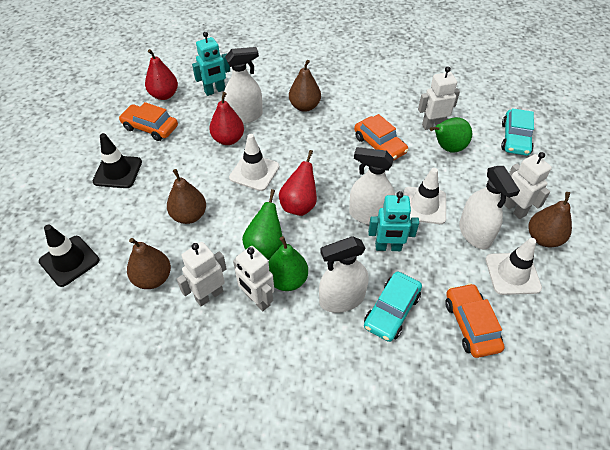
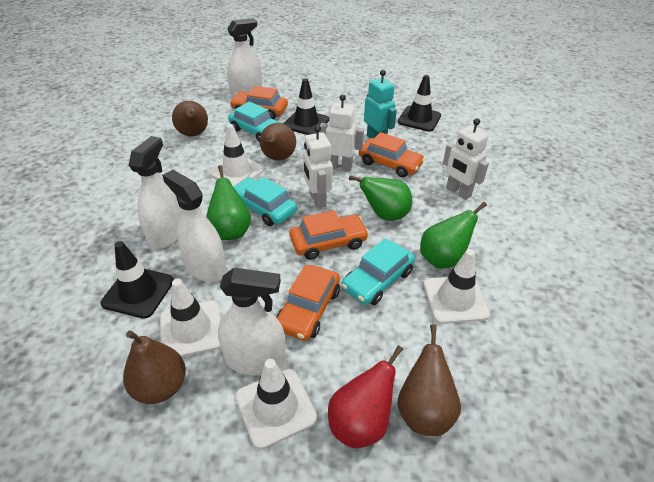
black traffic cone: 2 -> 3
orange car: 3 -> 4
red pear: 3 -> 1
turquoise car: 2 -> 3
turquoise robot: 2 -> 1
white robot: 4 -> 3
white traffic cone: 3 -> 4

